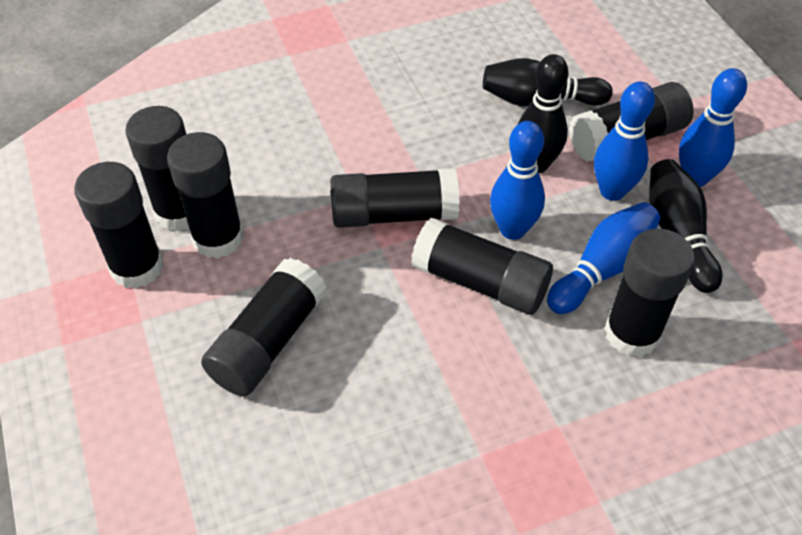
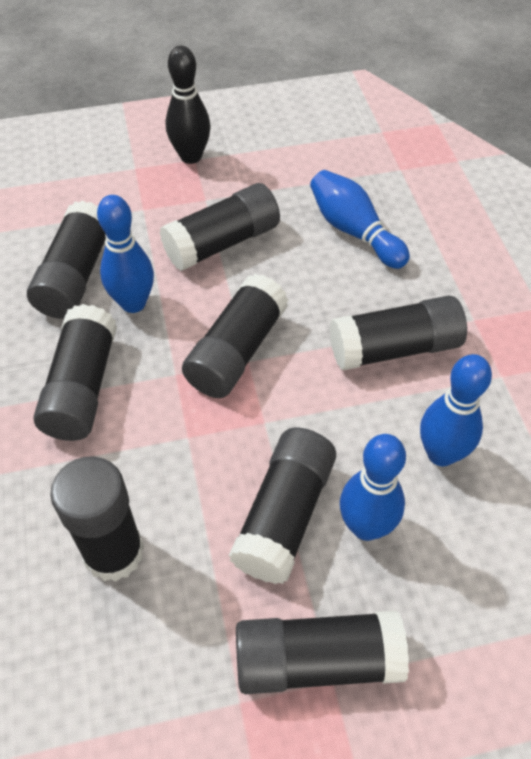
black bowling pin: 3 -> 1

